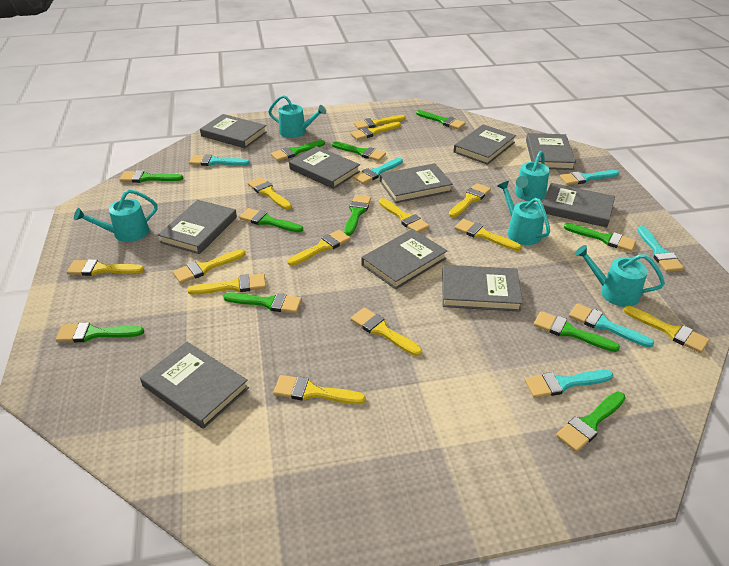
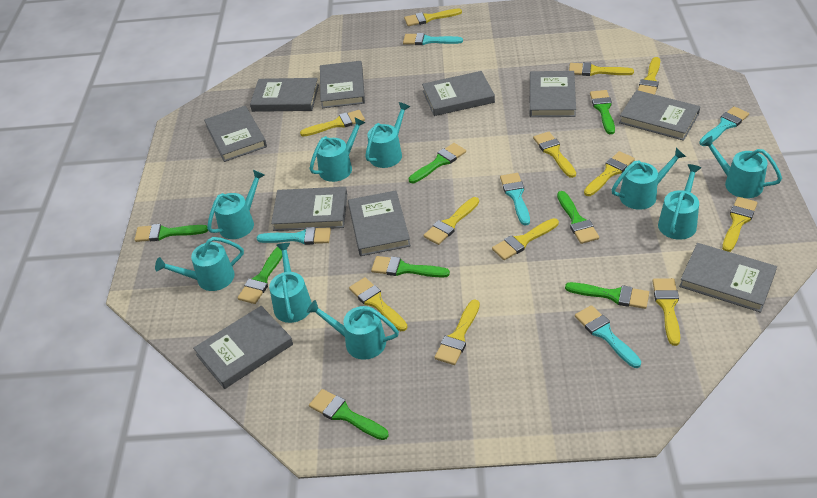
green brush: 11 -> 8
turquoise brush: 6 -> 5
turquoise watering can: 5 -> 9
yellow brush: 13 -> 12

